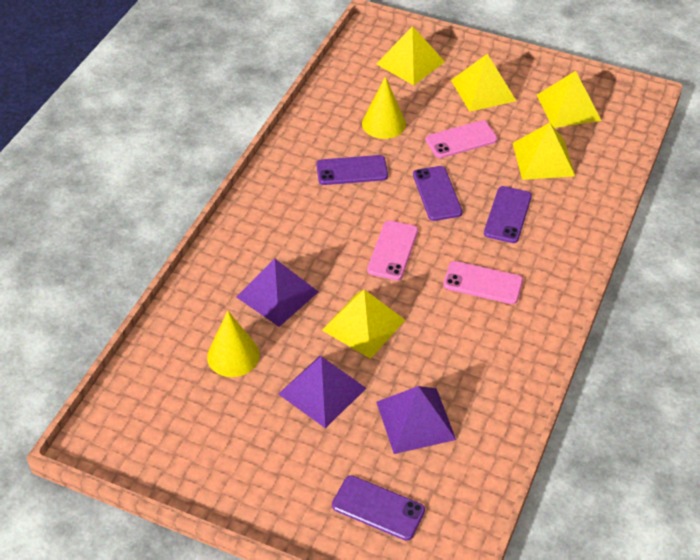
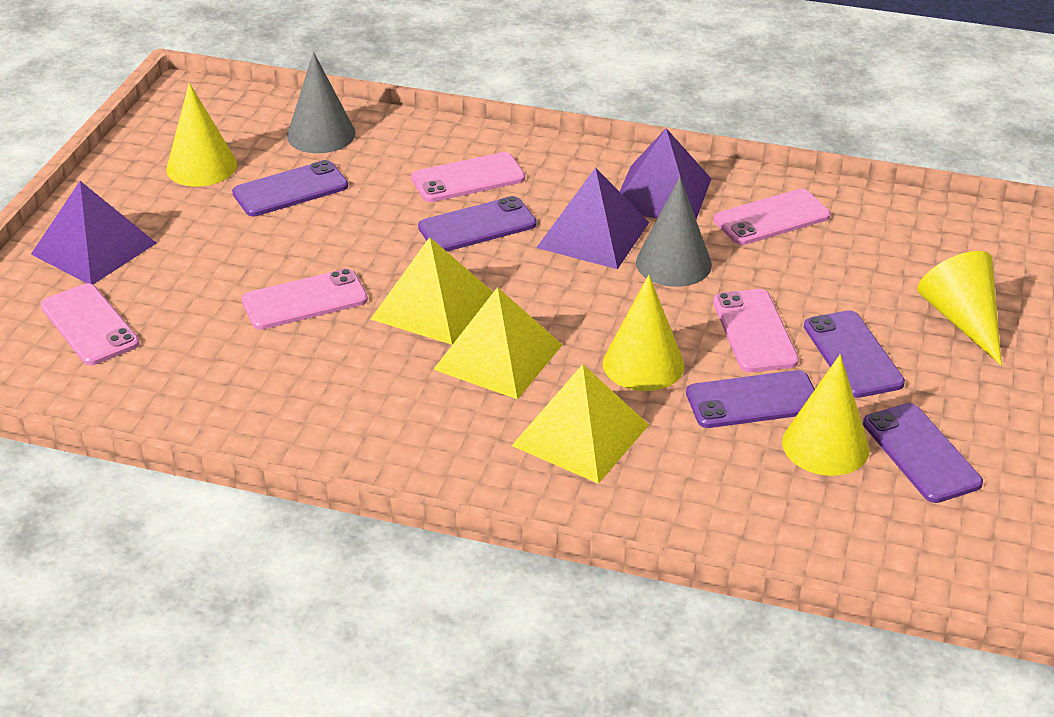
grey cone: 0 -> 2
pink phone: 3 -> 5
purple phone: 4 -> 5
yellow cone: 2 -> 4
yellow pyramid: 5 -> 3

